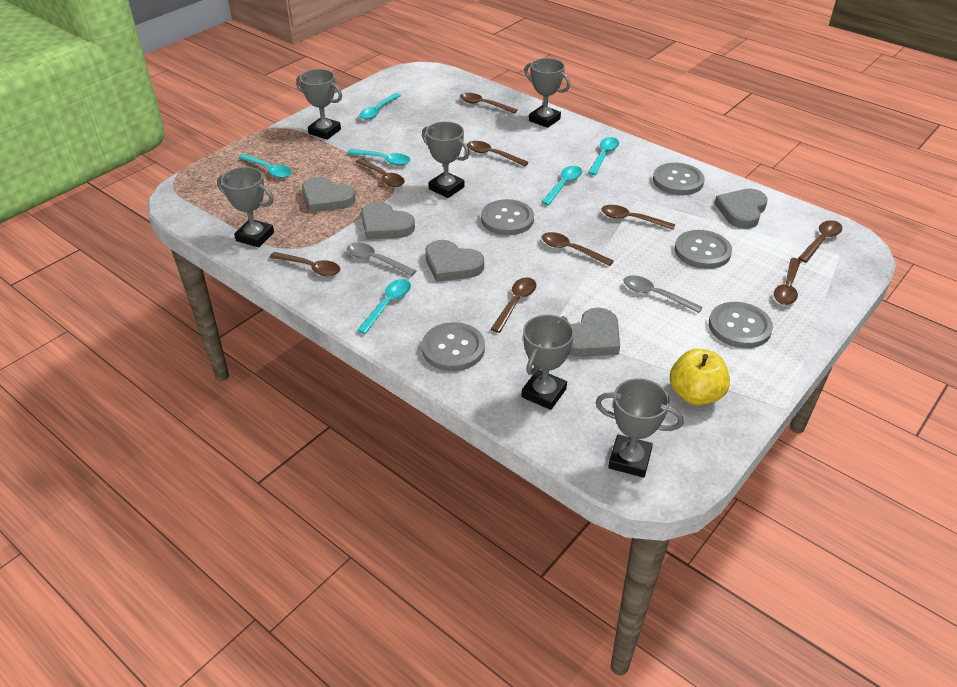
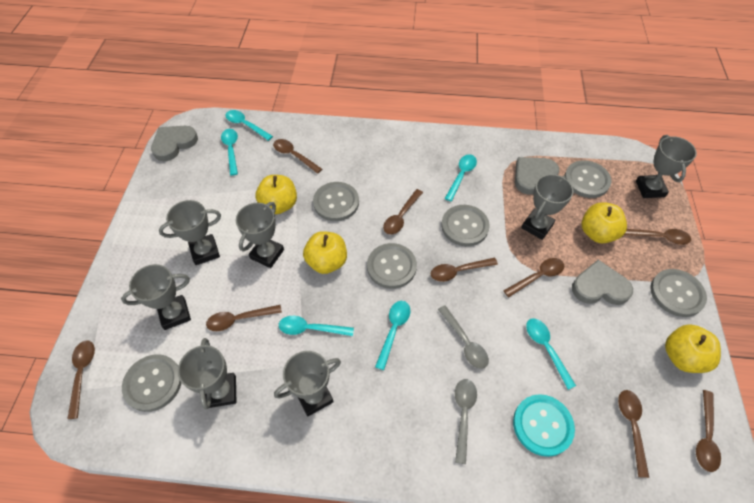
grey button: 5 -> 6
grey heart: 5 -> 3
grey trophy: 6 -> 7
turquoise button: 0 -> 1
yellow apple: 1 -> 4

